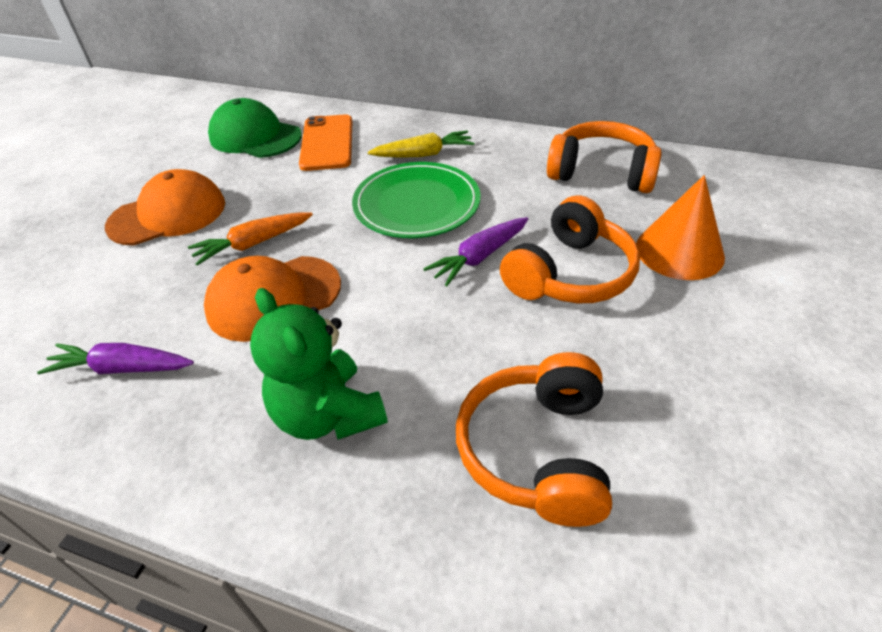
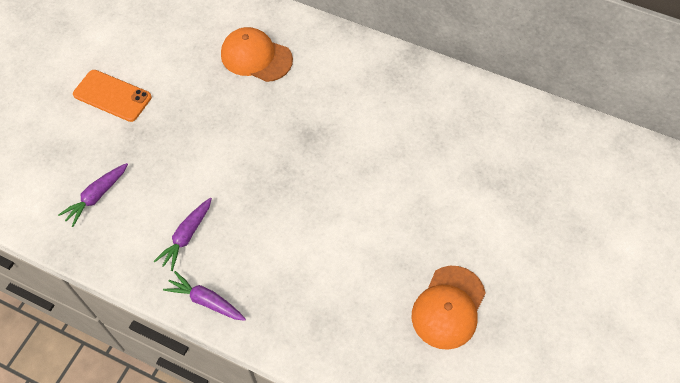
green cap: 1 -> 0
green plate: 1 -> 0
green teddy bear: 1 -> 0
orange carrot: 1 -> 0
orange cone: 1 -> 0
orange headphones: 3 -> 0
purple carrot: 2 -> 3
yellow carrot: 1 -> 0

